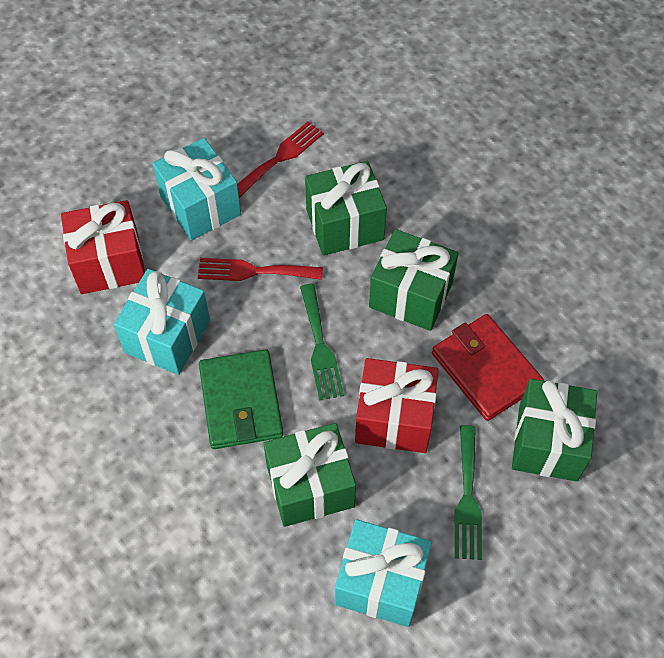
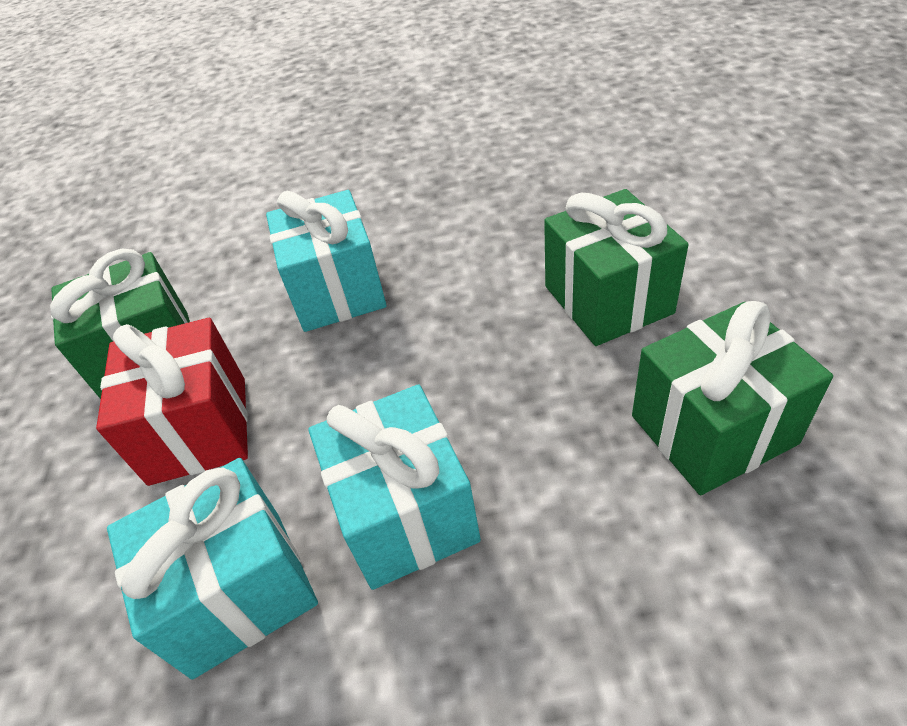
green fork: 2 -> 0
green gift: 4 -> 3
green wallet: 1 -> 0
red fork: 2 -> 0
red gift: 2 -> 1
red wallet: 1 -> 0

